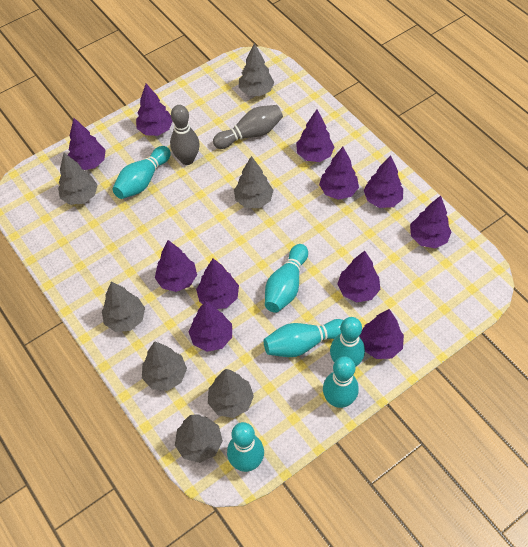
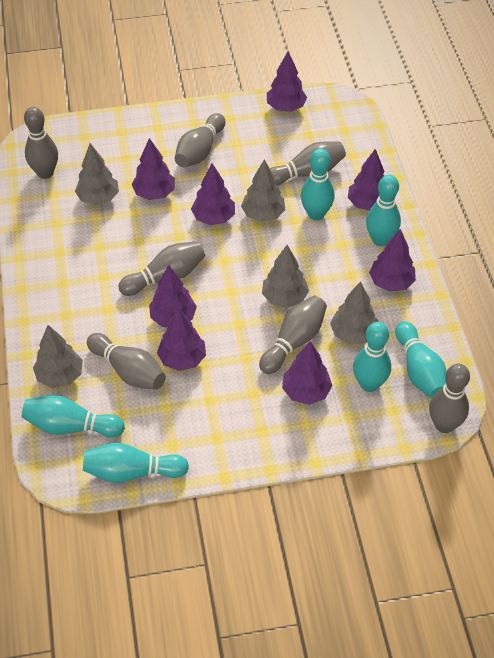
grey bowling pin: 2 -> 7
grey tree: 7 -> 5
purple tree: 11 -> 8

